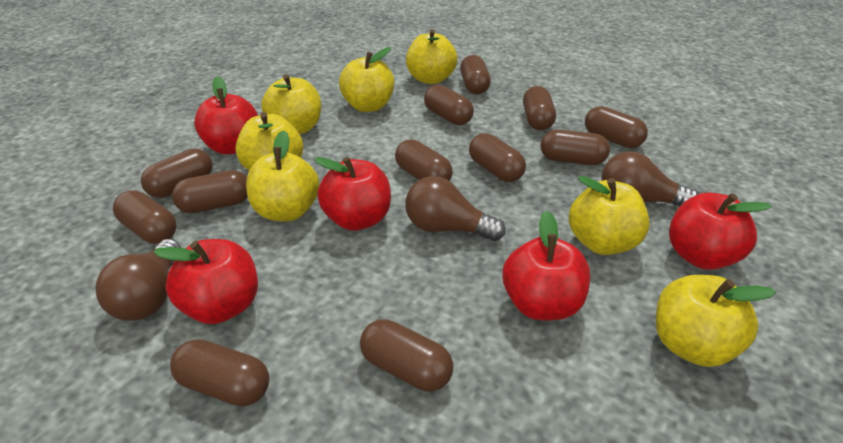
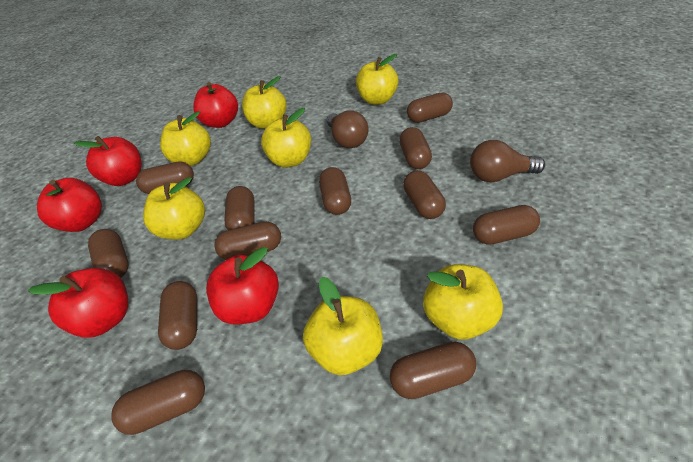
brown light bulb: 3 -> 2

